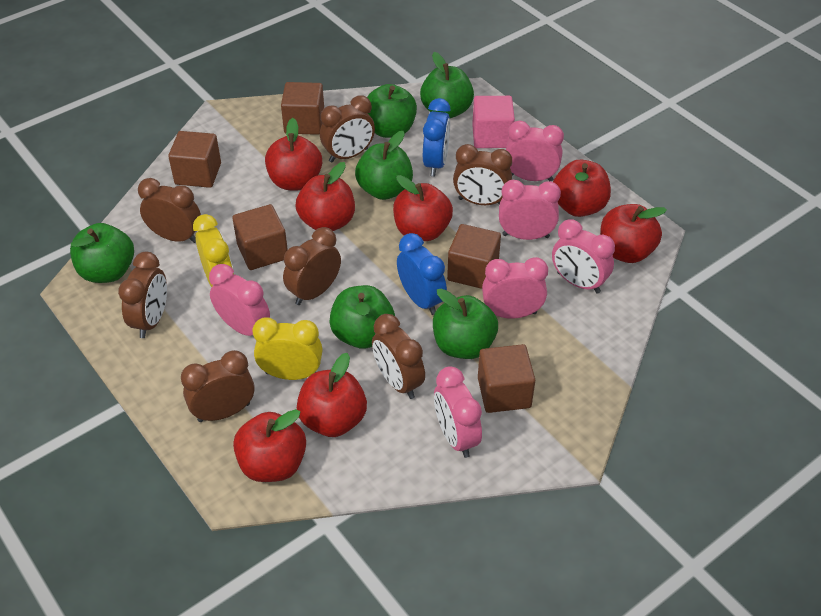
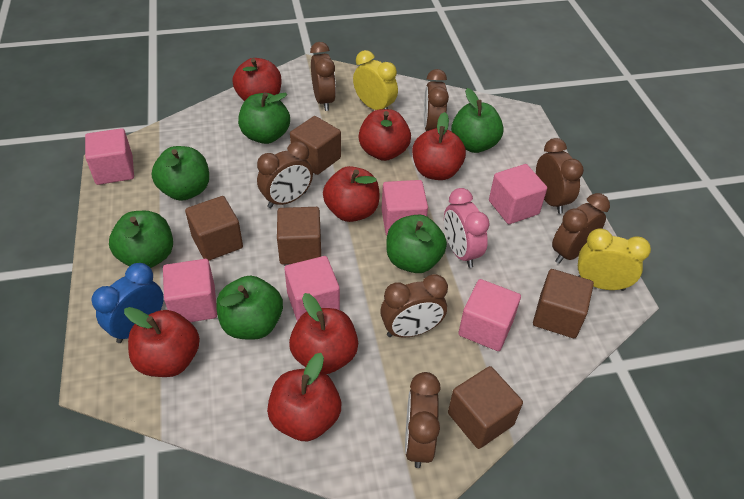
blue clock: 2 -> 1
pink clock: 6 -> 1
pink cube: 1 -> 6

